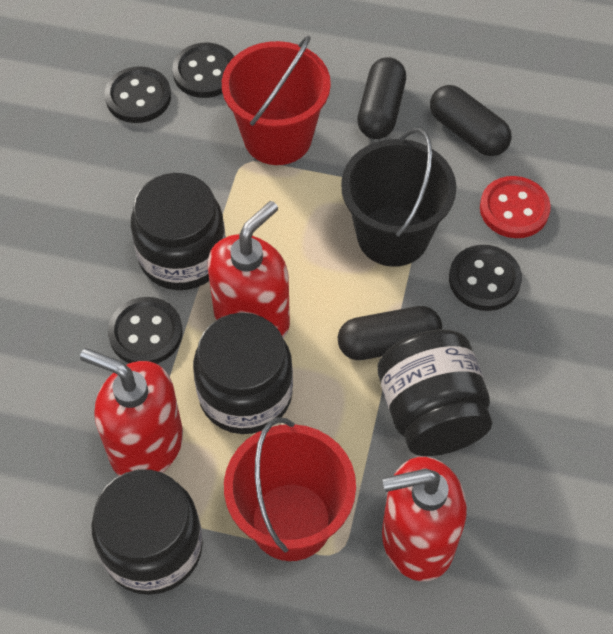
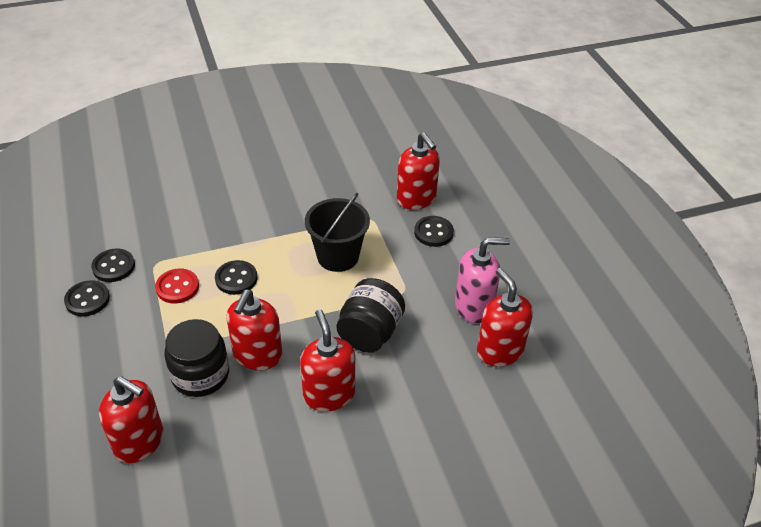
black capsule: 3 -> 0
black jar: 4 -> 2
pink soap dispenser: 0 -> 1
red bucket: 2 -> 0
red soap dispenser: 3 -> 5

